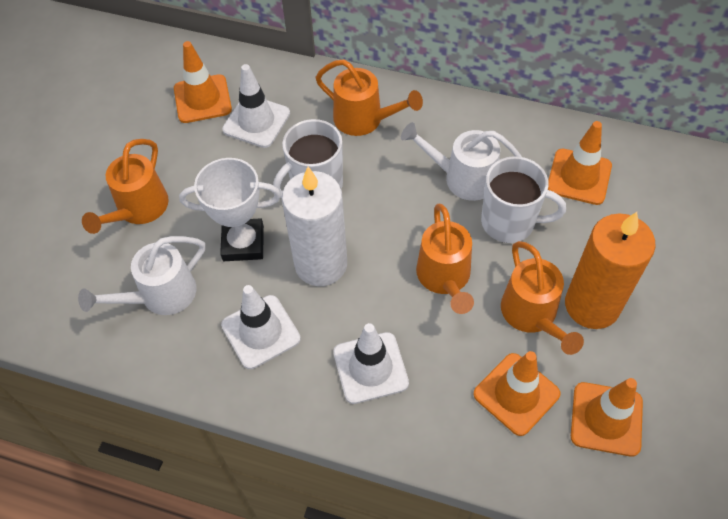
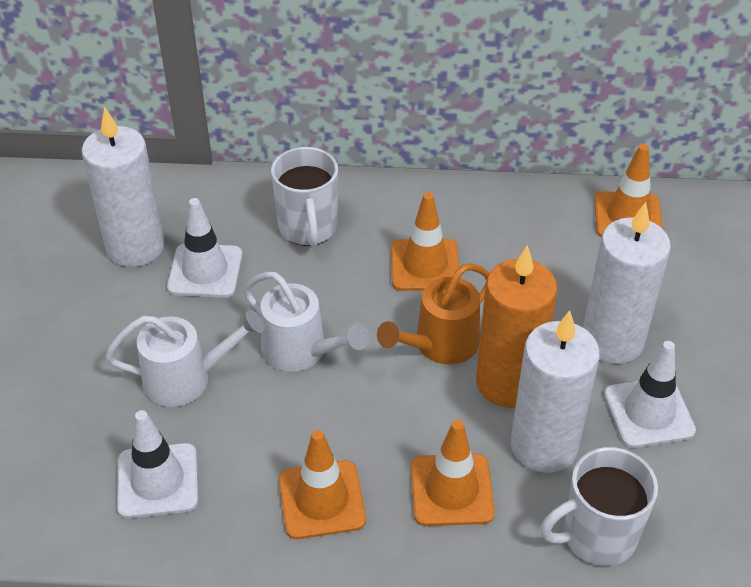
orange watering can: 4 -> 1
white candle: 1 -> 3
white trophy: 1 -> 0

